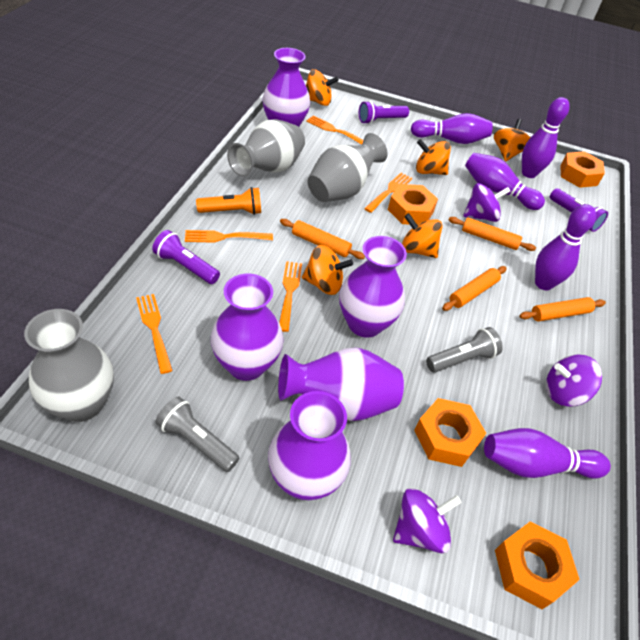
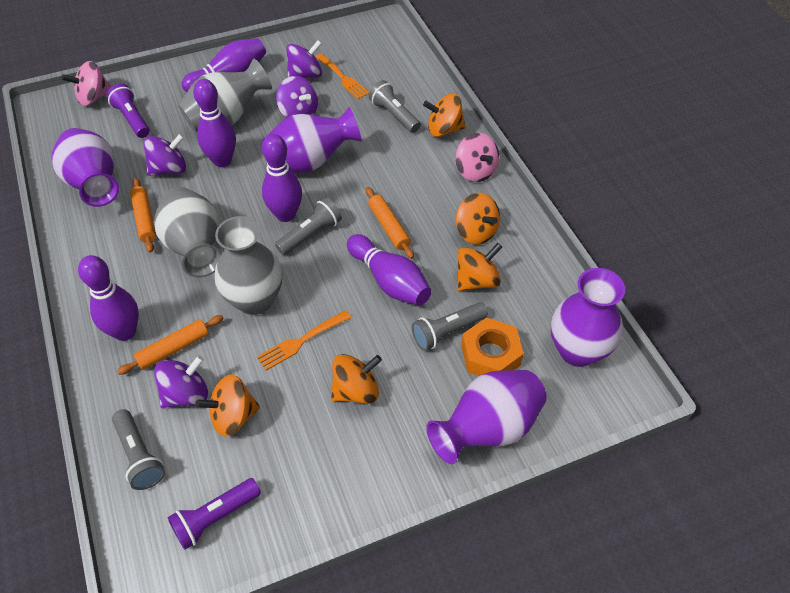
grey flashlight: 2 -> 4
orange flashlight: 1 -> 0
orange fork: 5 -> 2
orange nut: 4 -> 1
orange rolling pin: 4 -> 3
pink spinning top: 0 -> 2
purple flashlight: 3 -> 2
purple spinning top: 3 -> 4
purple vase: 5 -> 4

